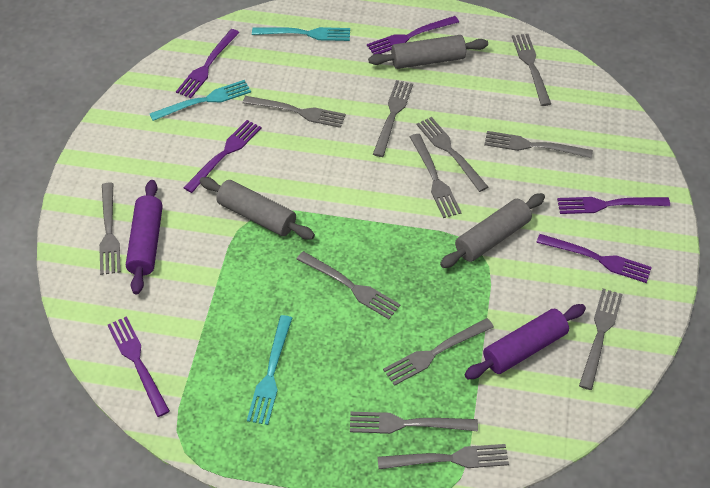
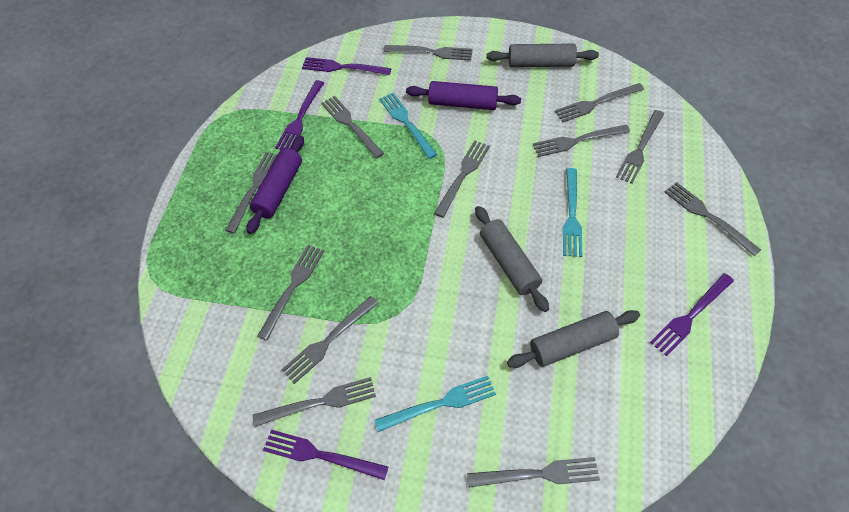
purple fork: 6 -> 4

